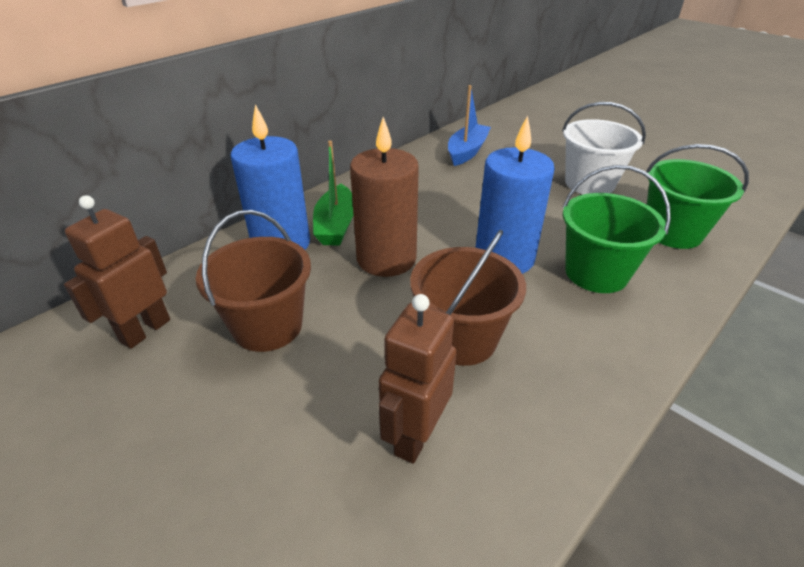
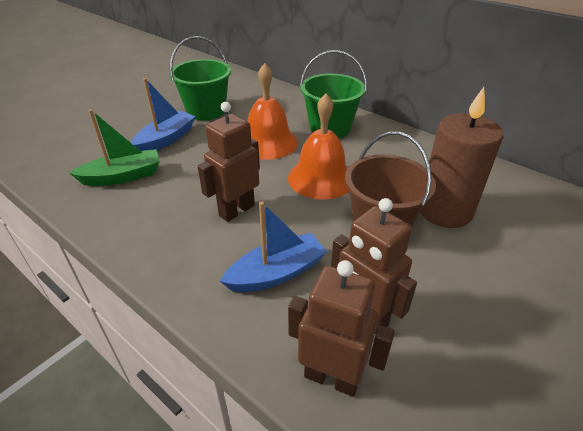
blue boat: 1 -> 2
blue candle: 2 -> 0
brown bucket: 2 -> 1
brown robot: 2 -> 3
orange bell: 0 -> 2
white bucket: 1 -> 0

